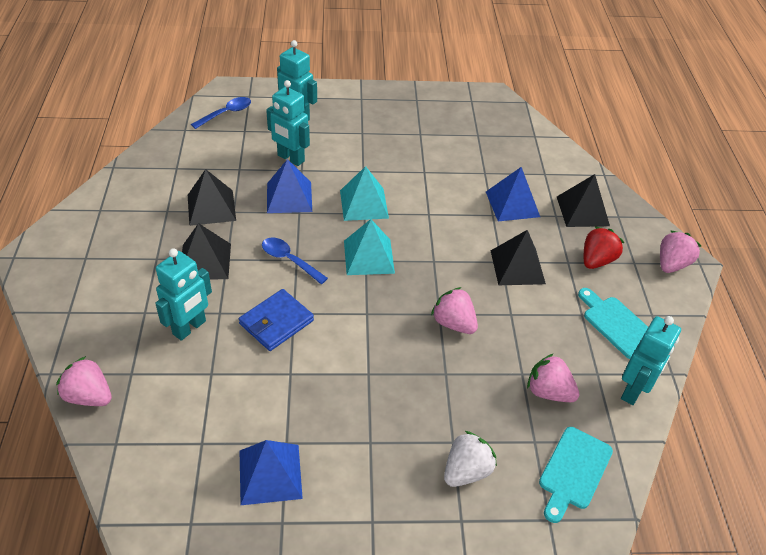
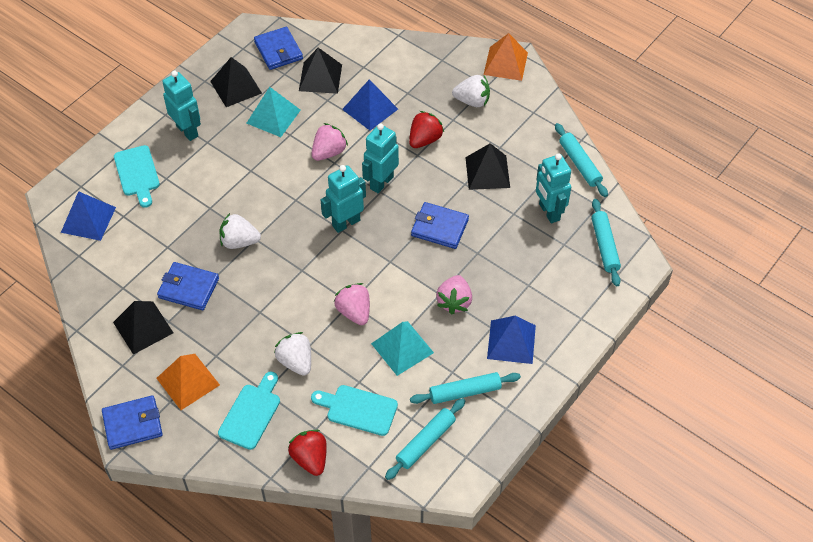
blue spoon: 2 -> 0
blue wallet: 1 -> 4
orange pyramid: 0 -> 2
pink strawberry: 4 -> 3
red strawberry: 1 -> 2
turquoise cutting board: 2 -> 3
turquoise rolling pin: 0 -> 4
white strawberry: 1 -> 3

